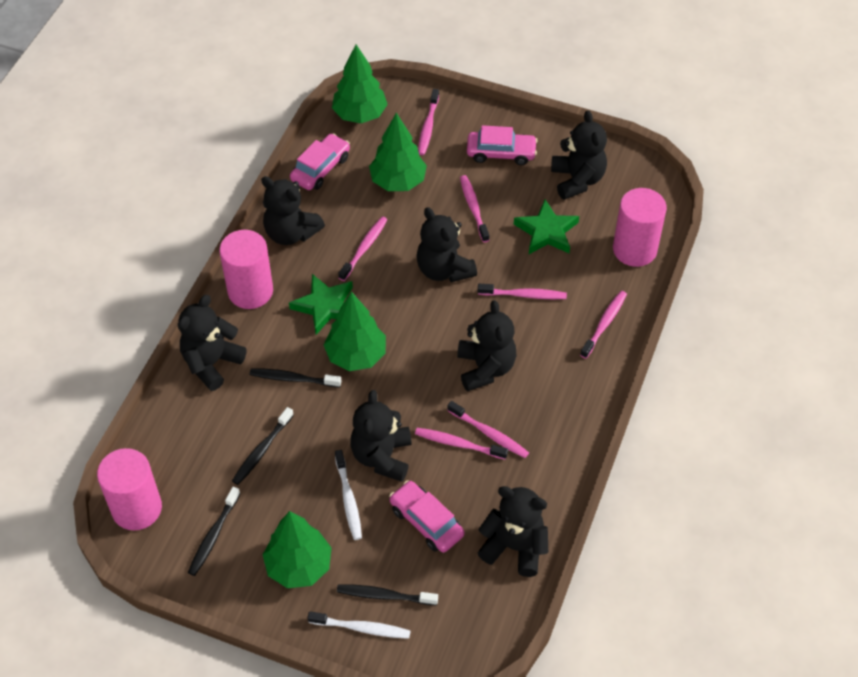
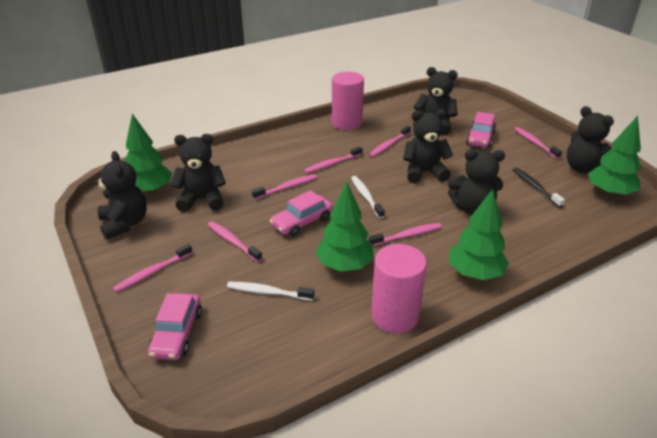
black teddy bear: 7 -> 6
black toothbrush: 4 -> 1
green star: 2 -> 0
pink cylinder: 3 -> 2

